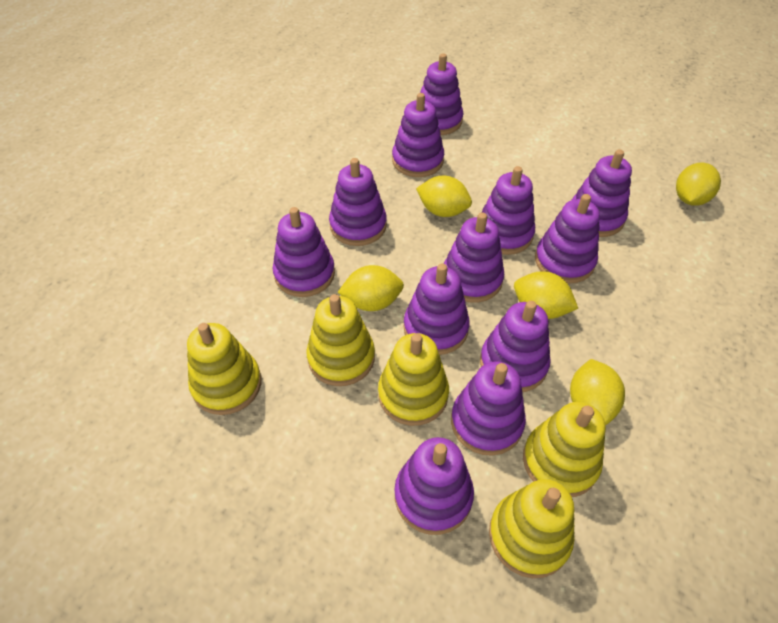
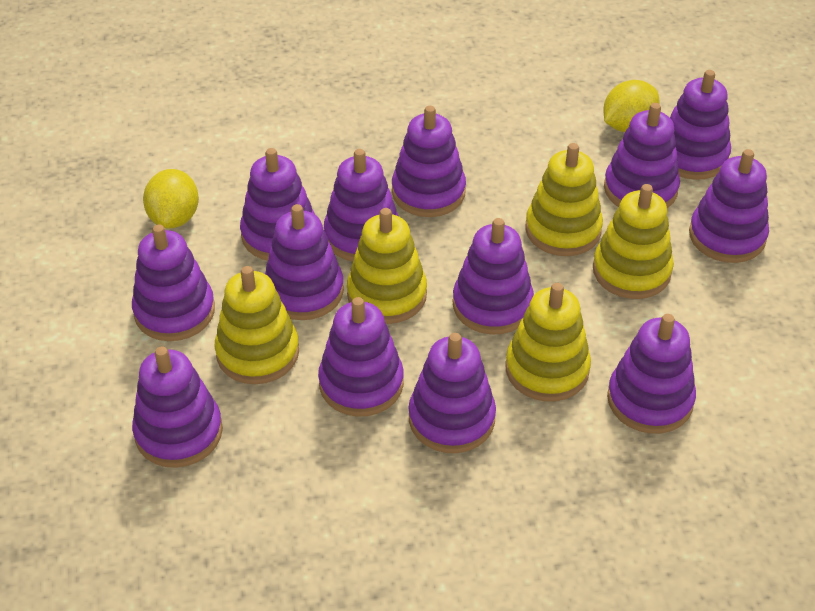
purple stacking toy: 12 -> 13
yellow lemon: 5 -> 2

